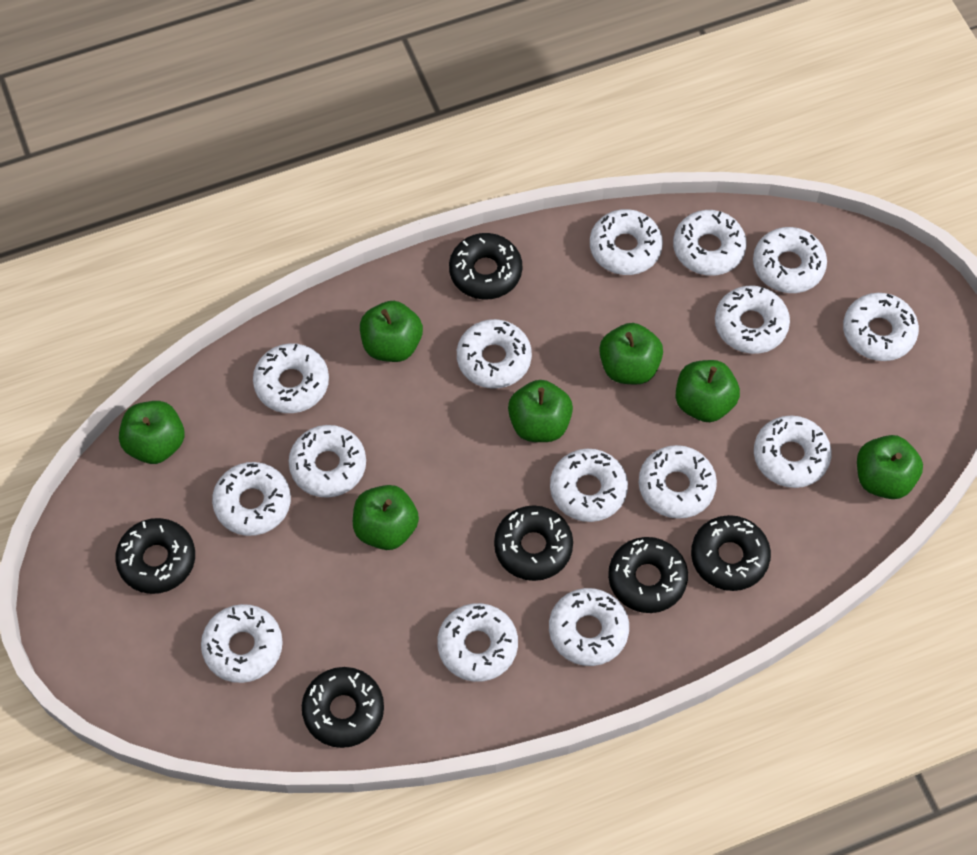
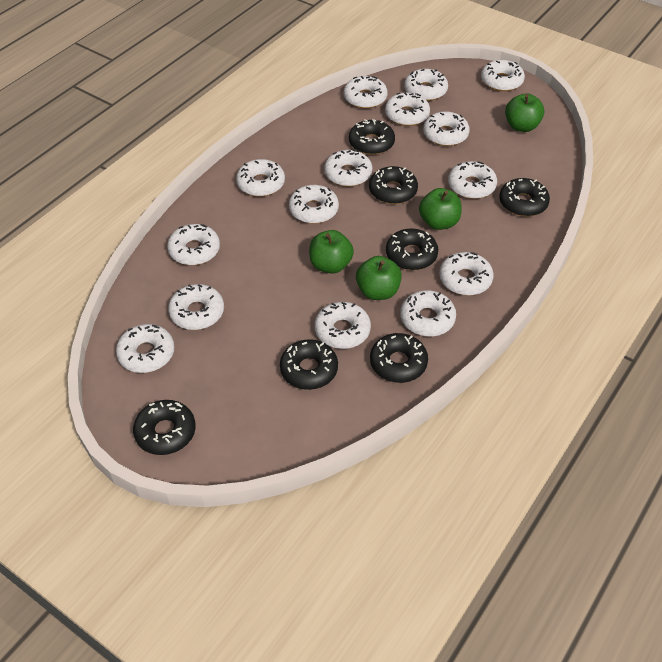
black donut: 6 -> 7
green apple: 7 -> 4

